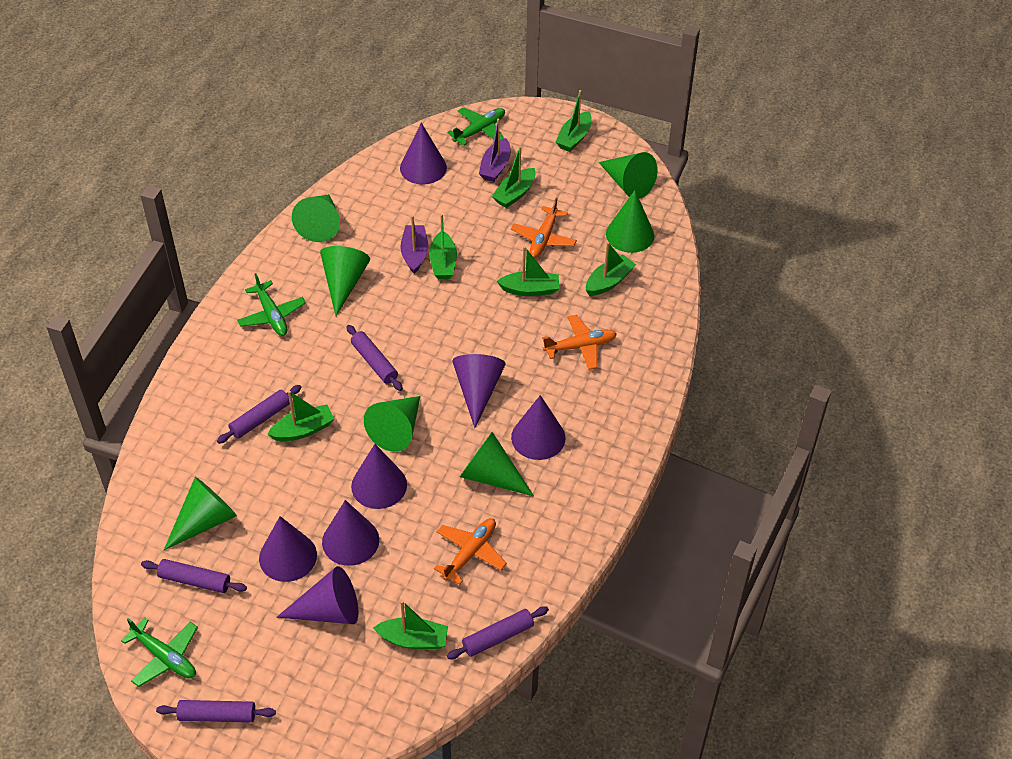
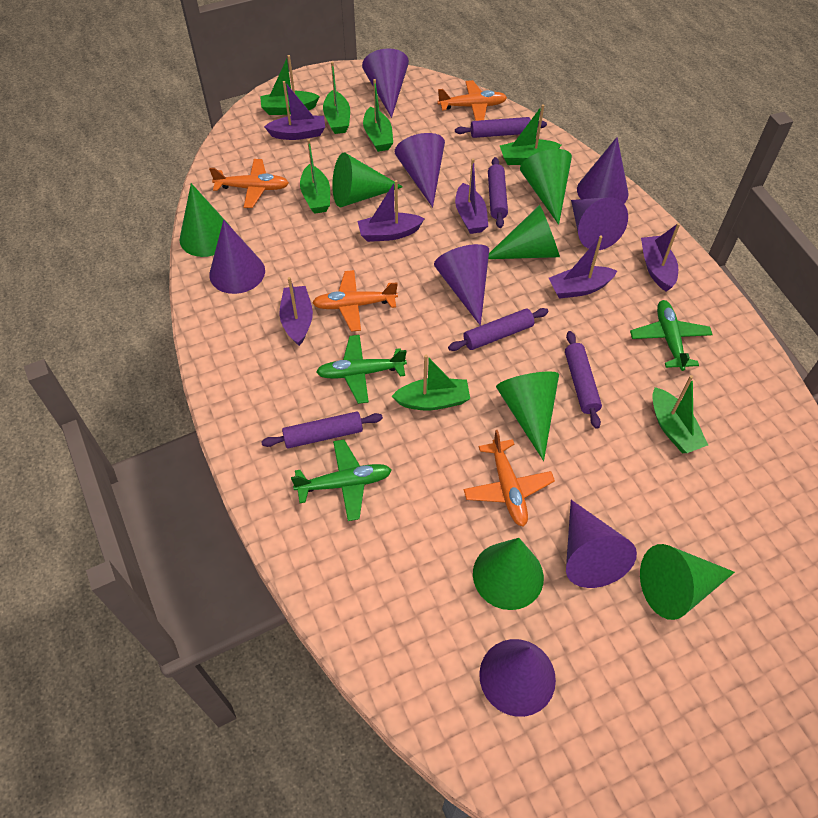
orange plane: 3 -> 4
purple boat: 2 -> 6
purple cone: 7 -> 8

